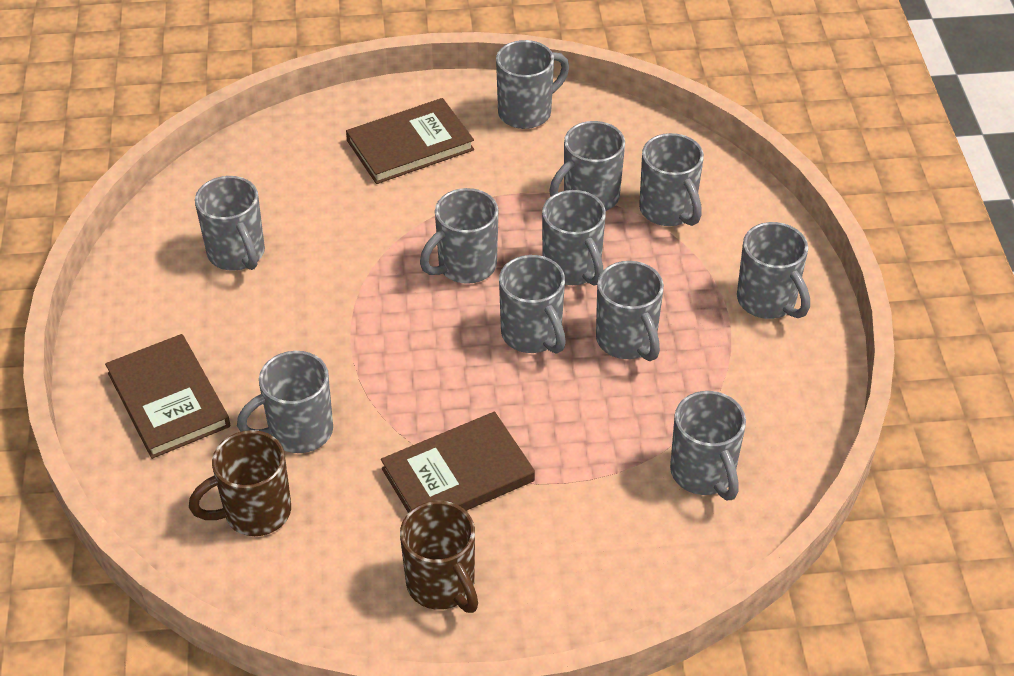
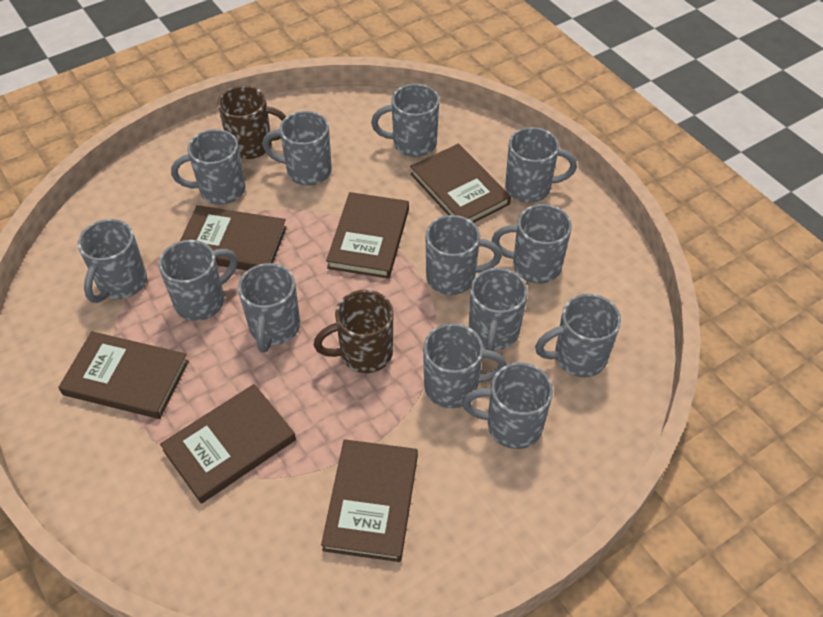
brown book: 3 -> 6
grey mug: 11 -> 13

